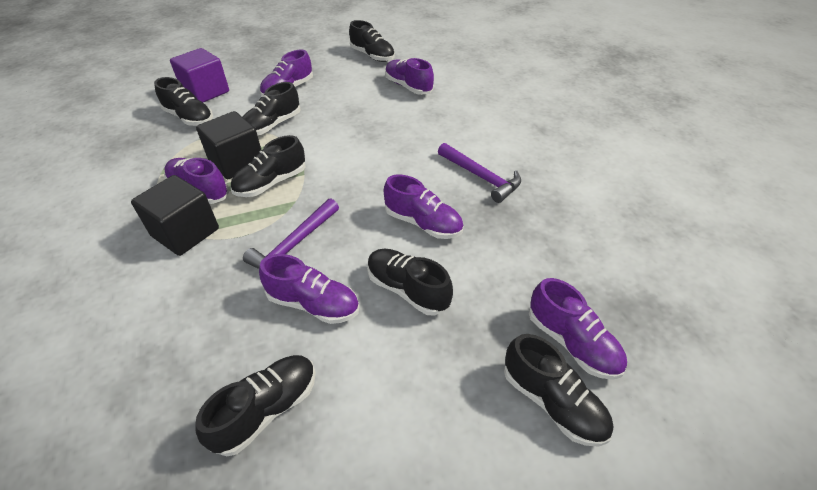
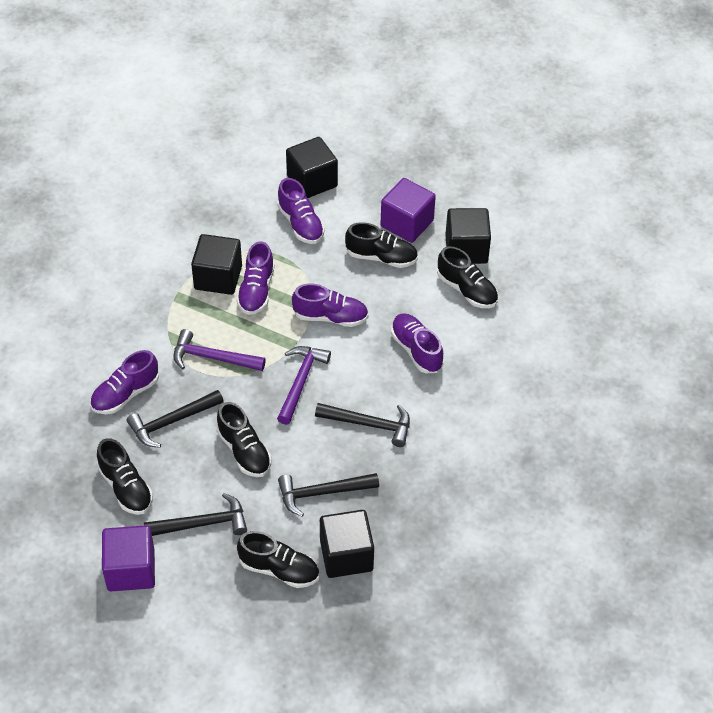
black cube: 2 -> 4
black hammer: 0 -> 4
black shoe: 7 -> 5
purple cube: 1 -> 2
purple shoe: 6 -> 5

